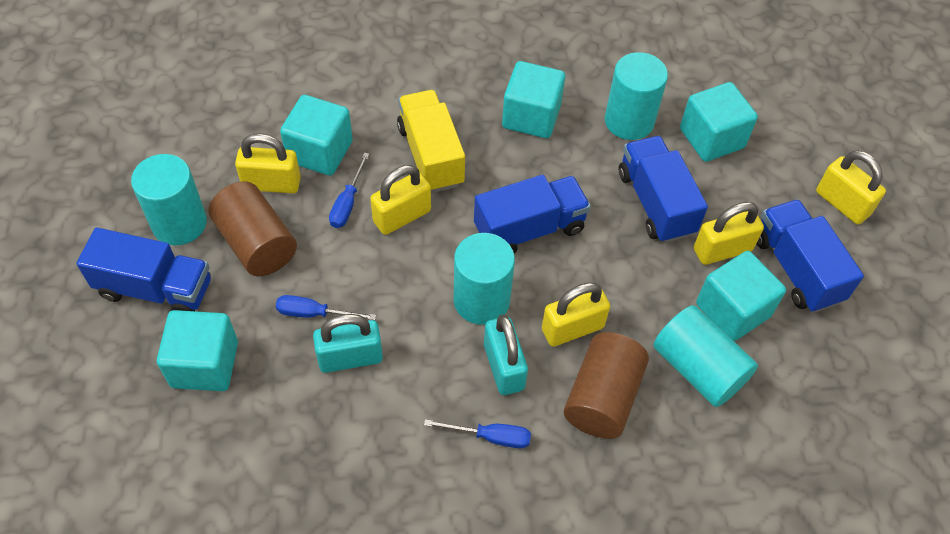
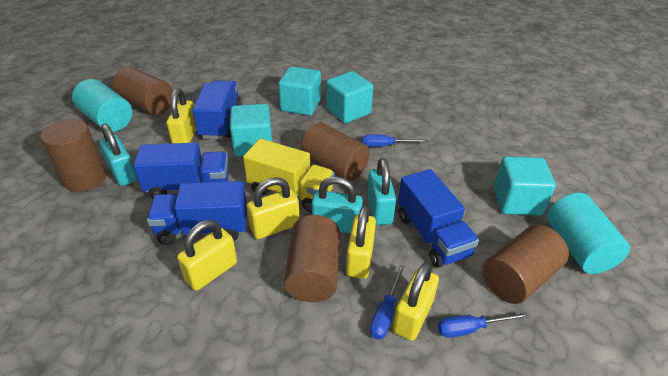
brown cylinder: 2 -> 5
turquoise cube: 5 -> 4
turquoise cylinder: 4 -> 2
turquoise padlock: 2 -> 3

